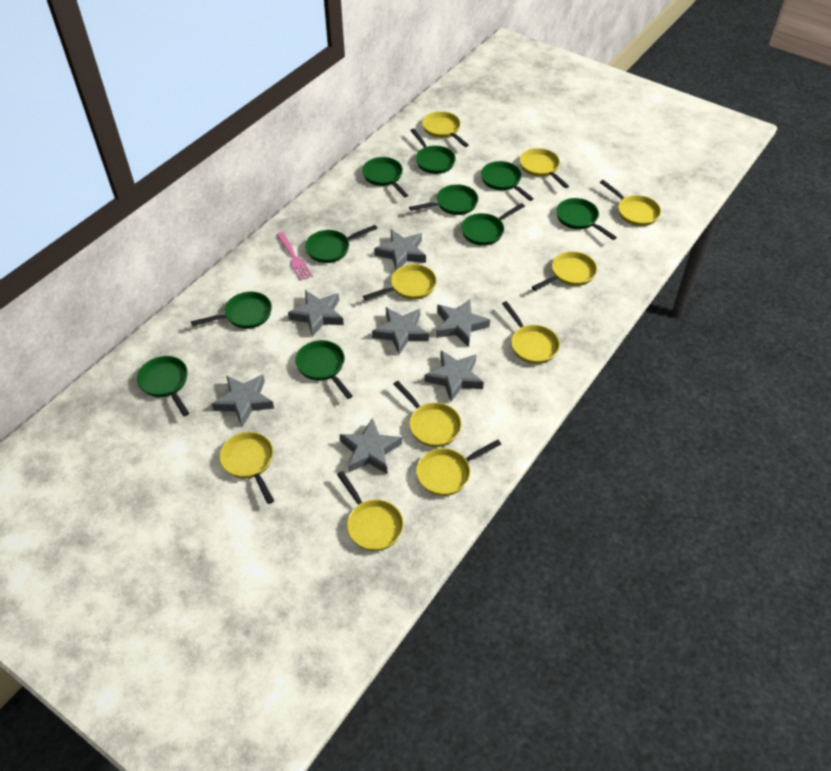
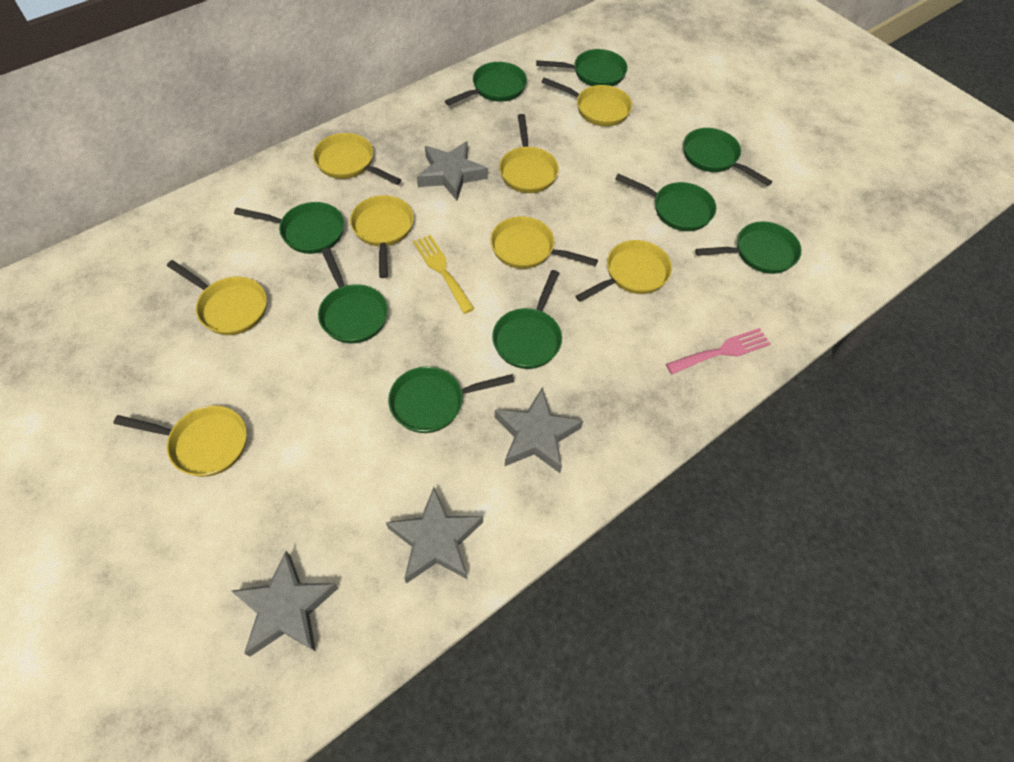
green pan: 10 -> 9
grey star: 7 -> 4
yellow fork: 0 -> 1
yellow pan: 10 -> 8

